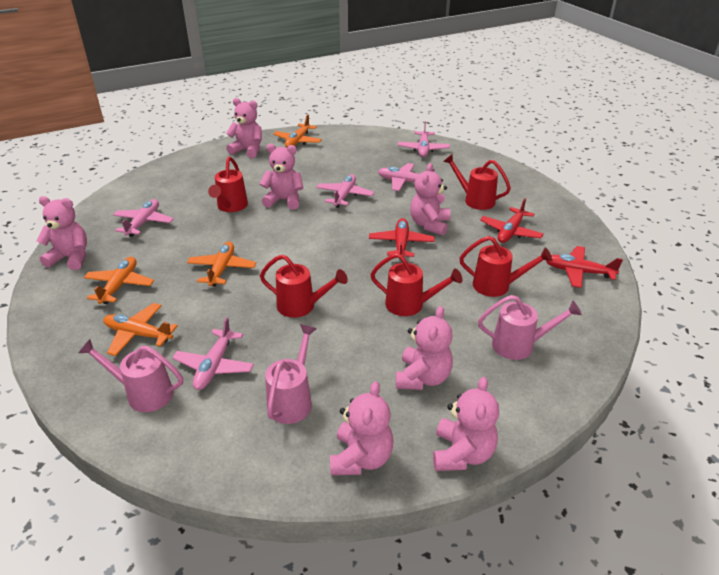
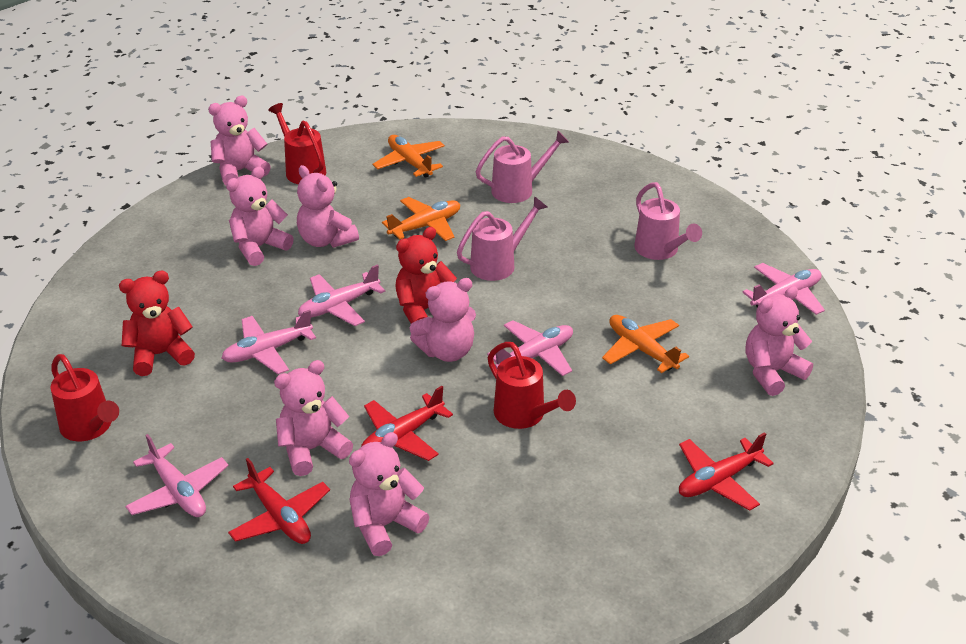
orange plane: 4 -> 3
red teddy bear: 0 -> 2
red watering can: 5 -> 3

